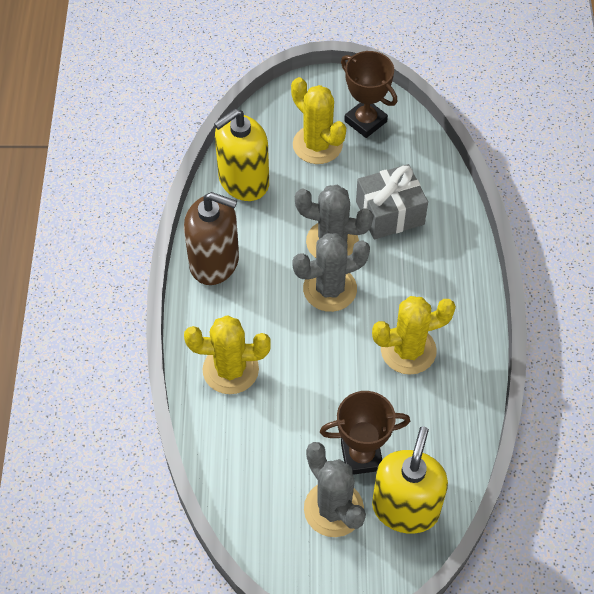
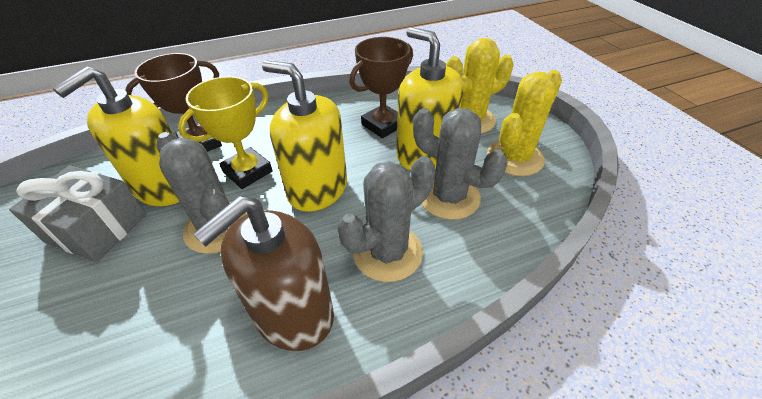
yellow cactus: 3 -> 2
yellow soap dispenser: 2 -> 3
yellow trophy: 0 -> 1

